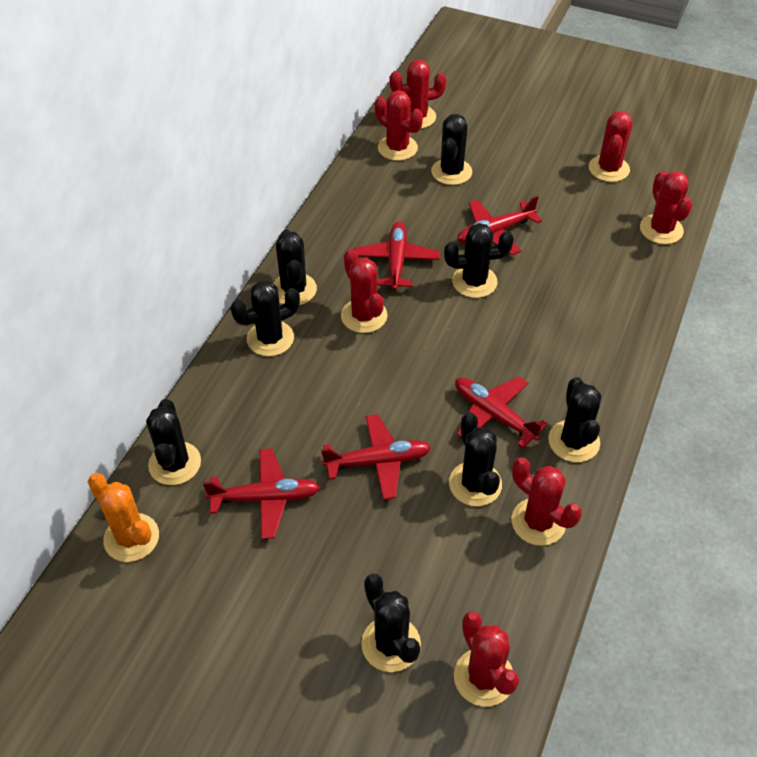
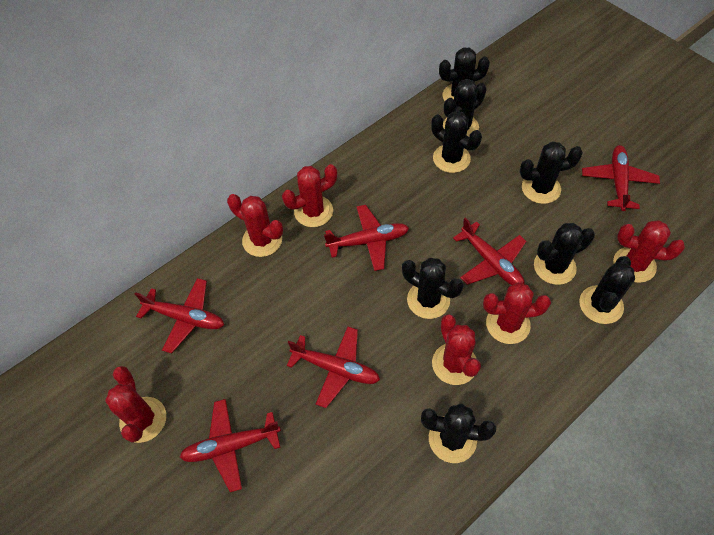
orange cactus: 1 -> 0
red cactus: 7 -> 6
red plane: 5 -> 6

